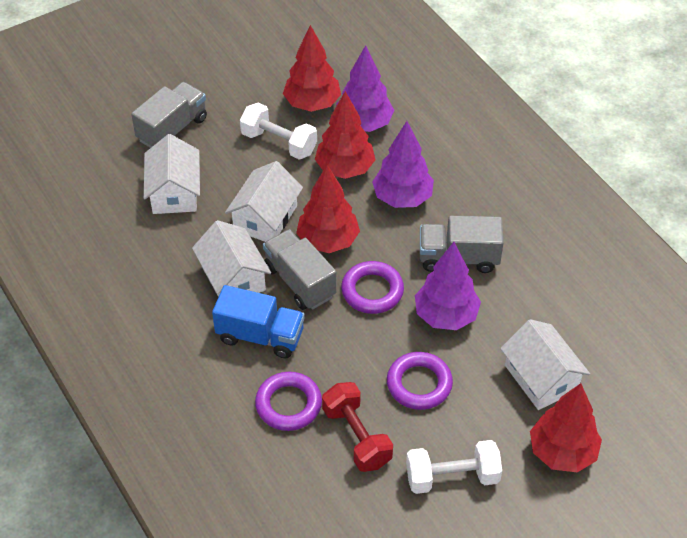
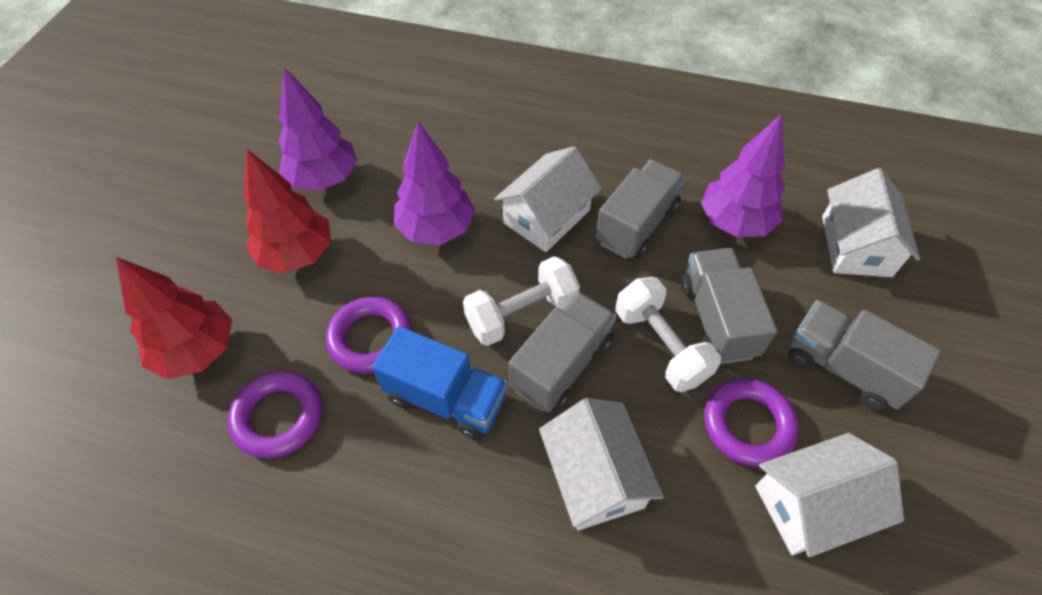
grey truck: 3 -> 4
red dumbbell: 1 -> 0
red tree: 4 -> 2

